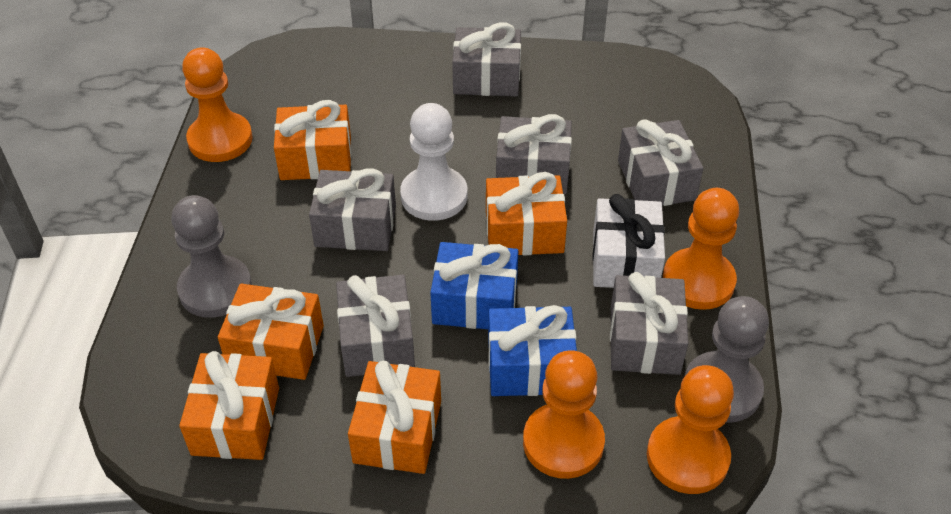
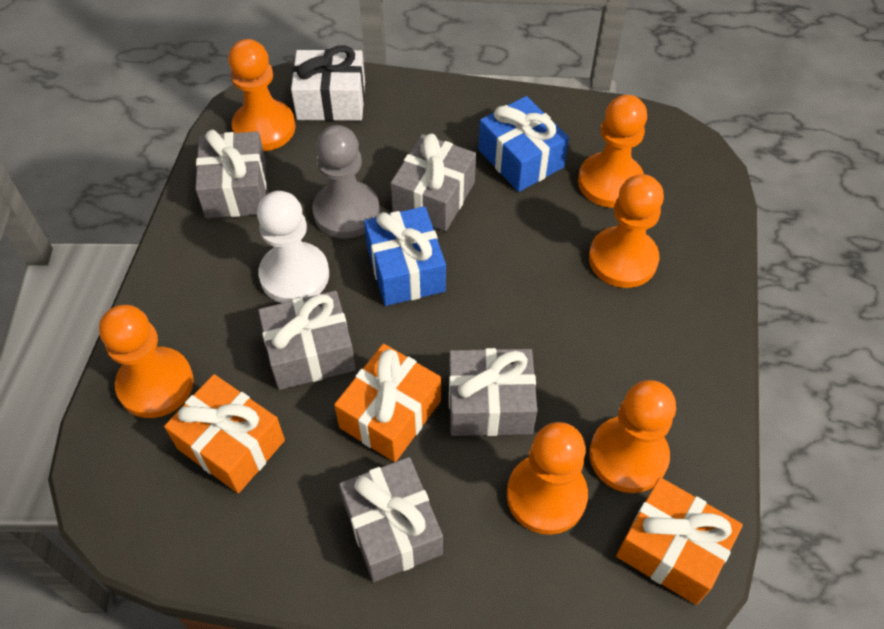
grey gift: 6 -> 5
grey pawn: 2 -> 1
orange gift: 5 -> 3
orange pawn: 4 -> 6

